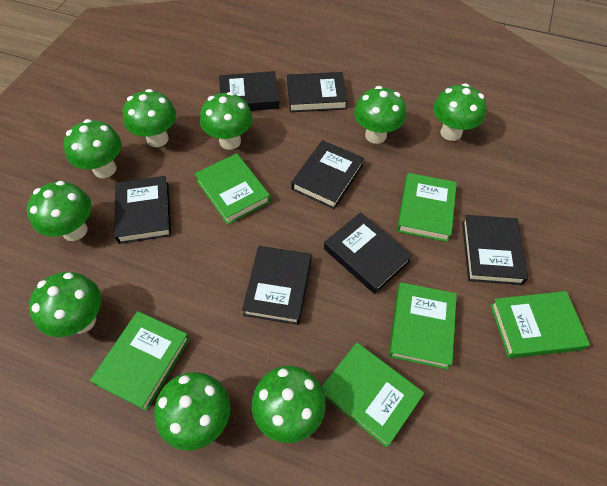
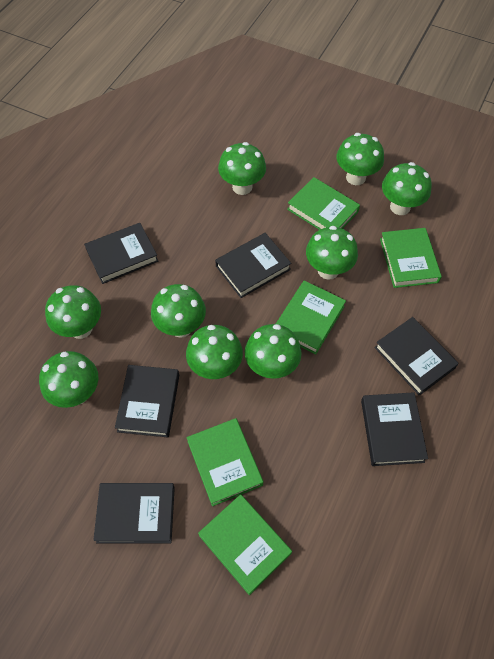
black book: 7 -> 6
green book: 6 -> 5

